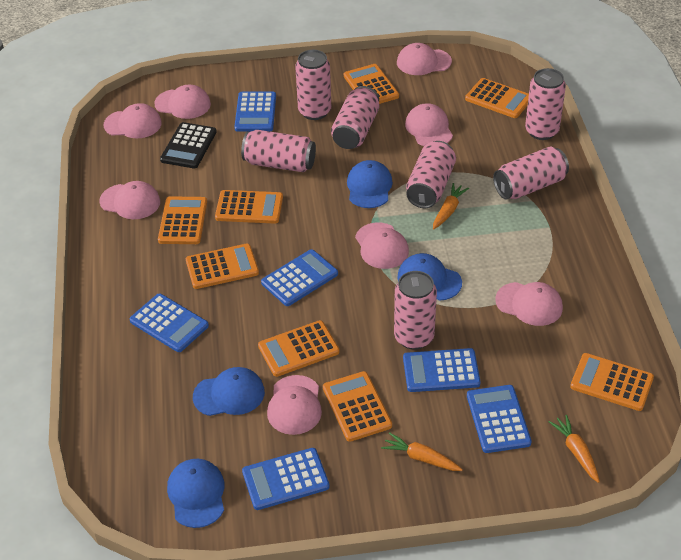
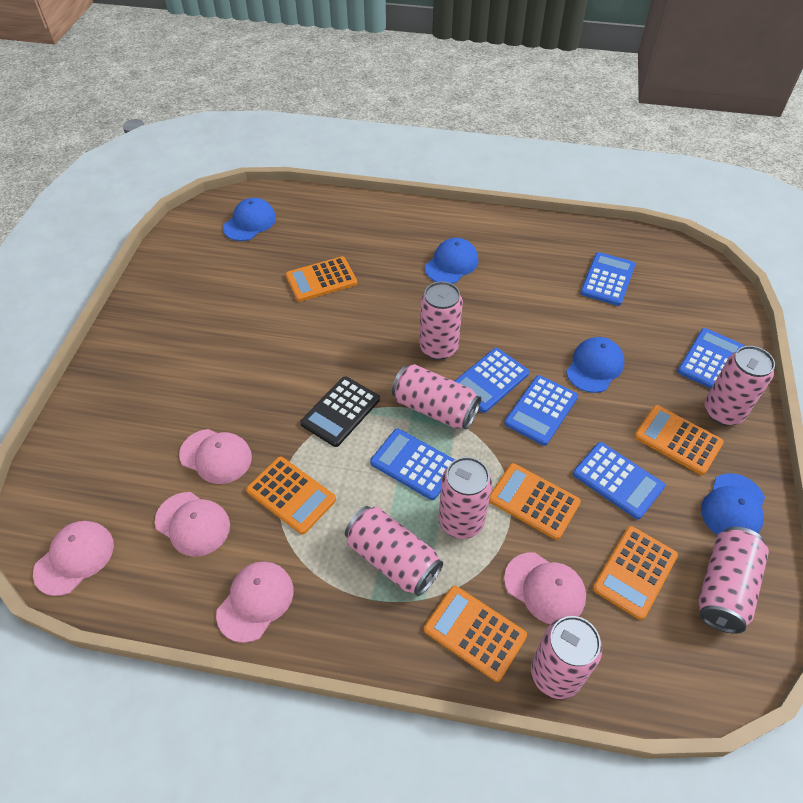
orange calculator: 8 -> 6
orange carrot: 3 -> 0
pink cap: 8 -> 5

